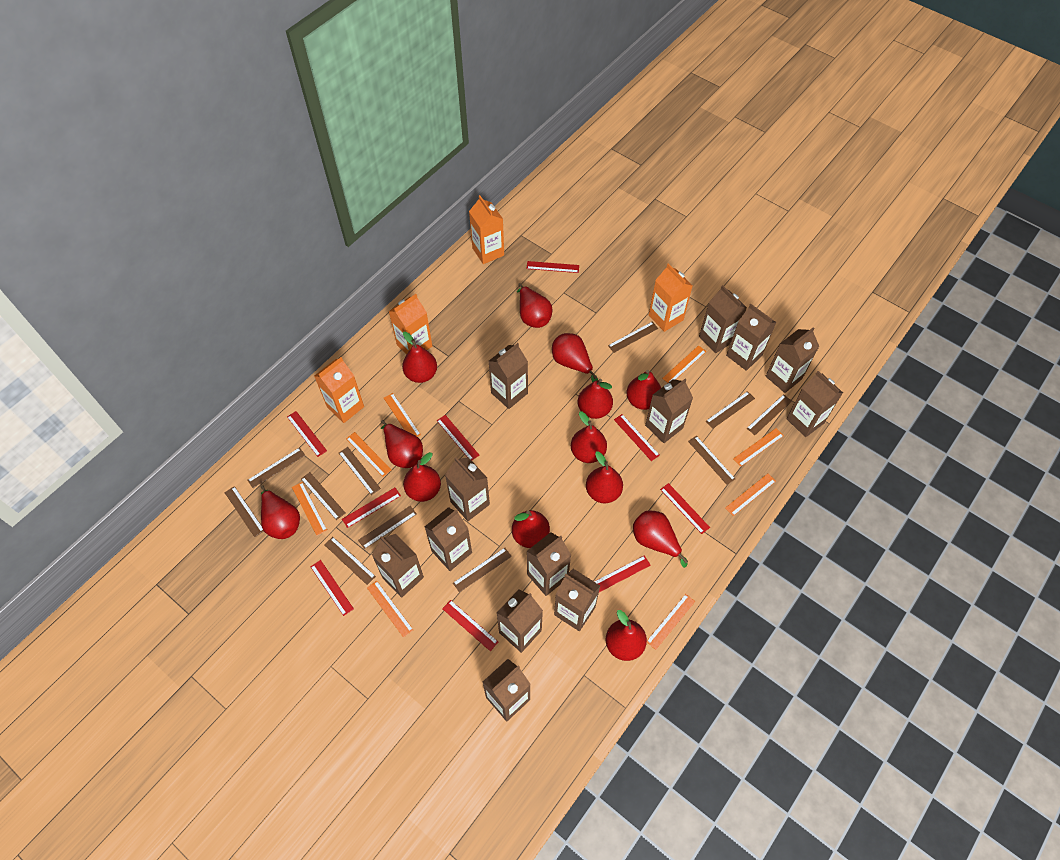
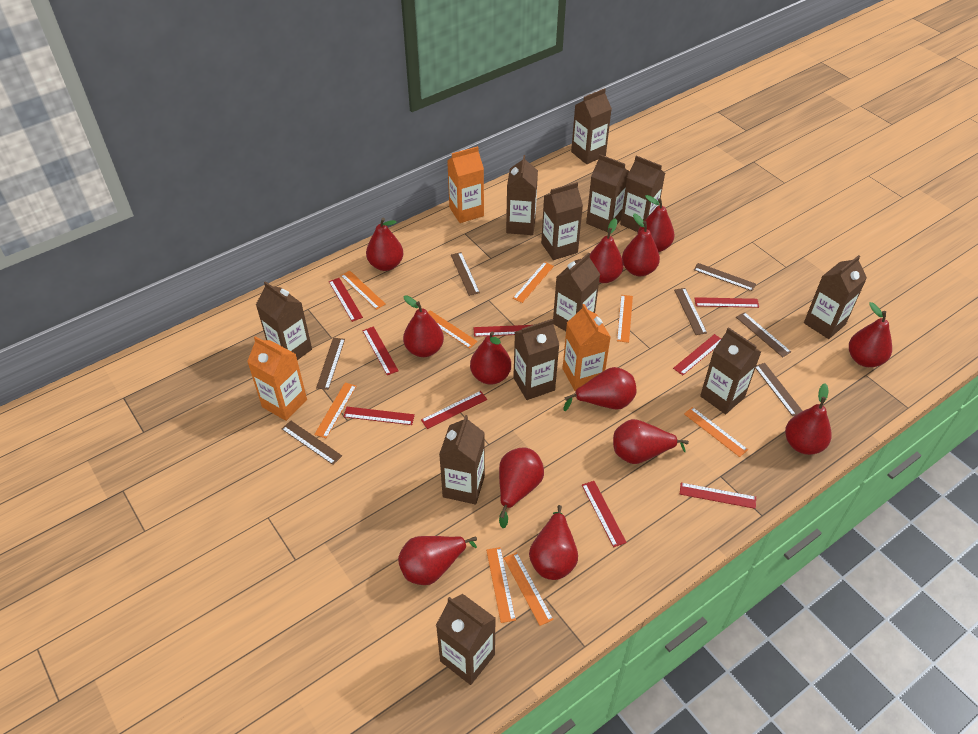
brown carton: 13 -> 12
brown ruler: 11 -> 7
orange carton: 4 -> 3

